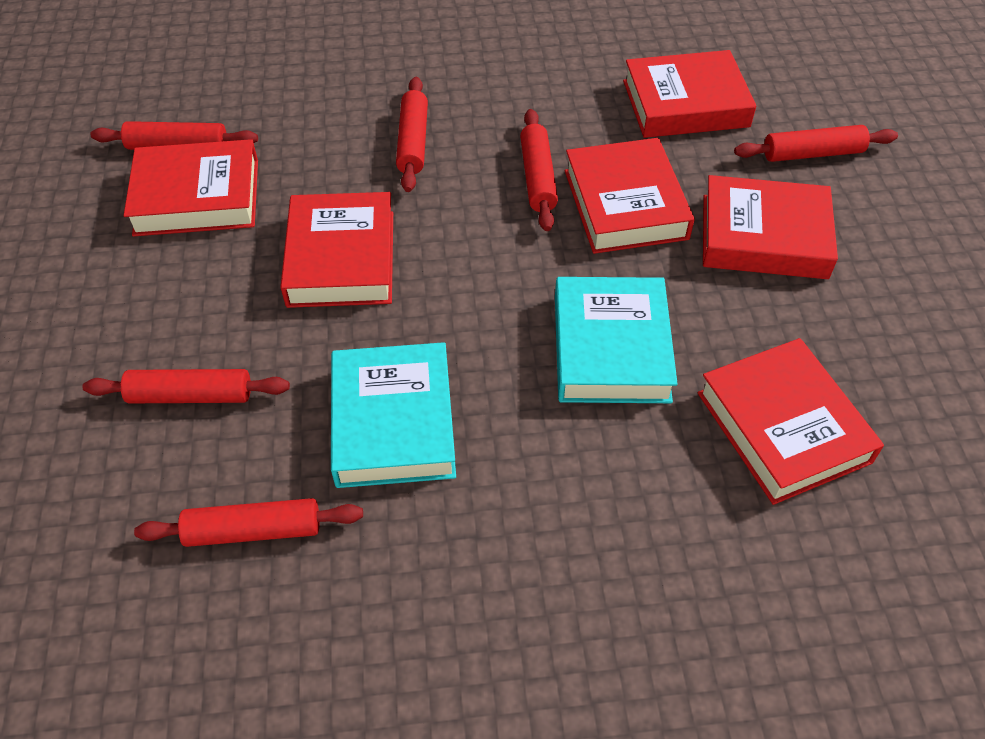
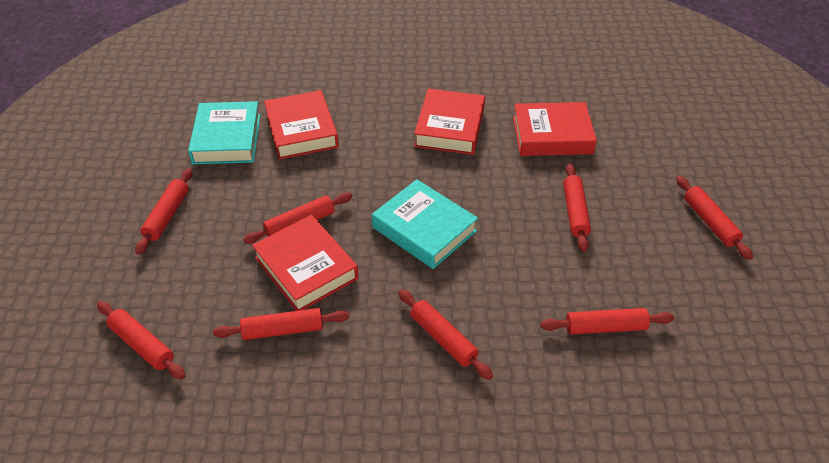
red book: 6 -> 4
red rolling pin: 6 -> 8

